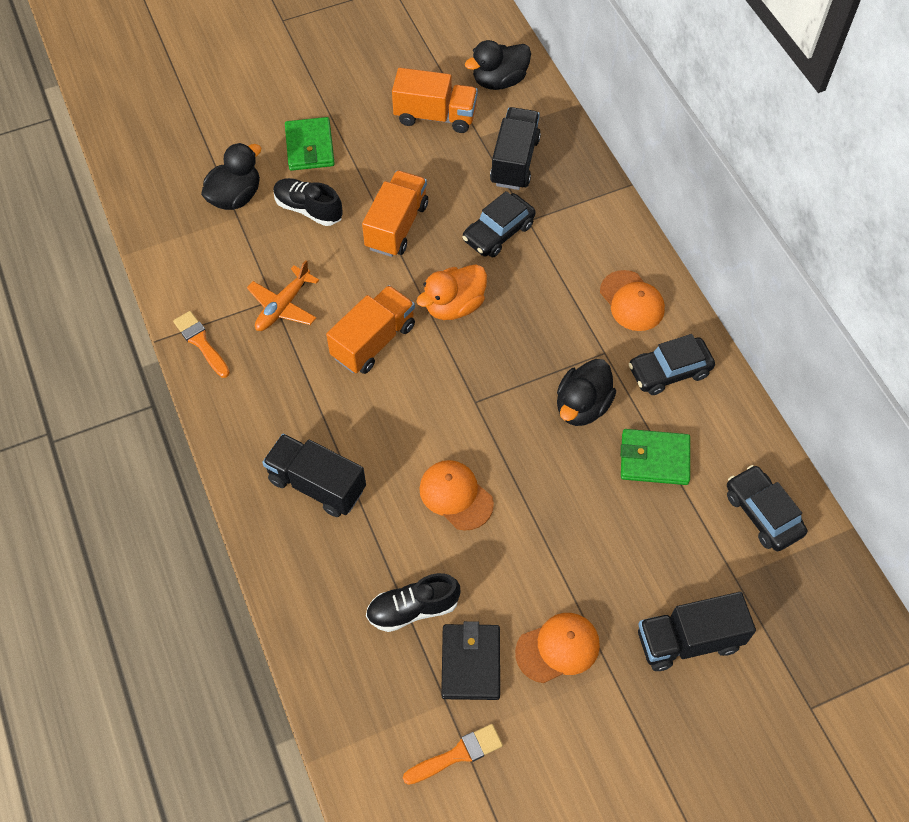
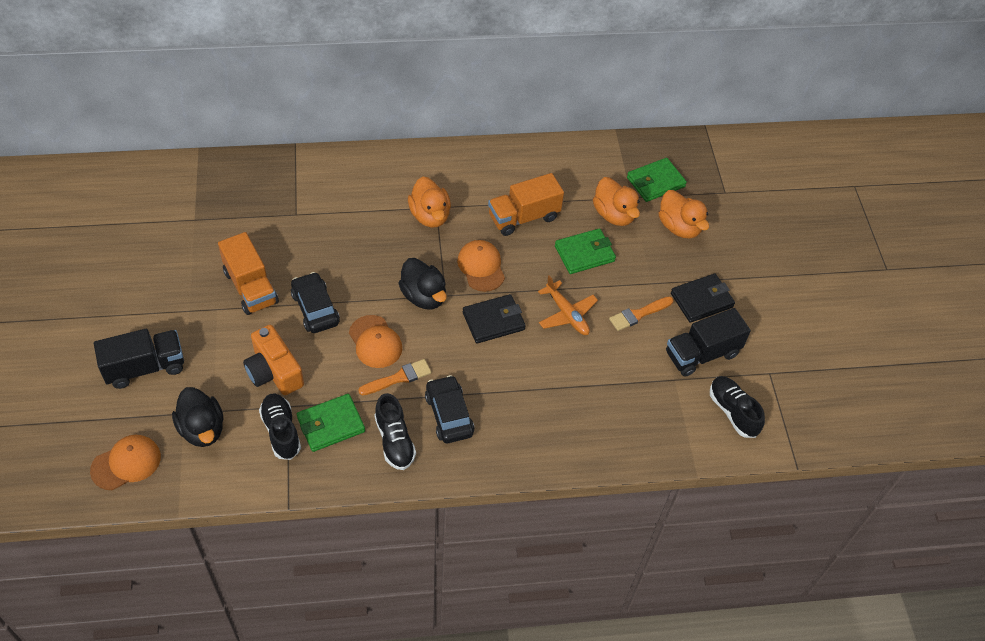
black car: 3 -> 2
black duck: 3 -> 2
black shoe: 2 -> 3
black truck: 3 -> 2
black wallet: 1 -> 2
green wallet: 2 -> 3
orange camera: 0 -> 1
orange duck: 1 -> 3
orange truck: 3 -> 2

